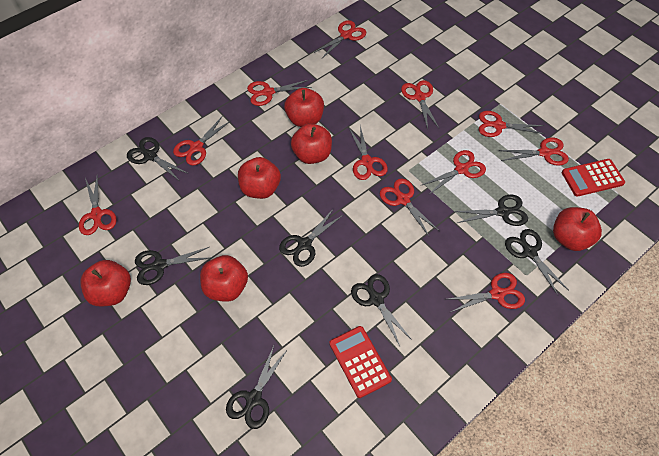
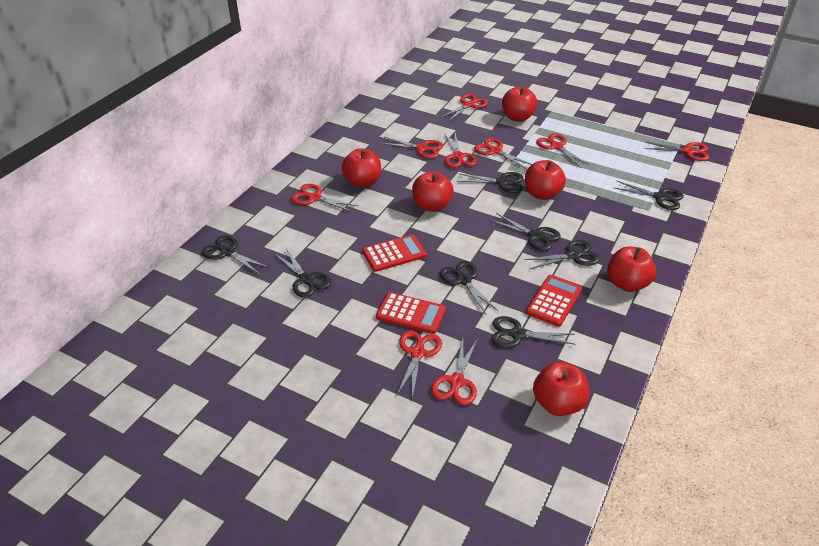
black scissors: 7 -> 8
red calculator: 2 -> 3
red scissors: 11 -> 9

